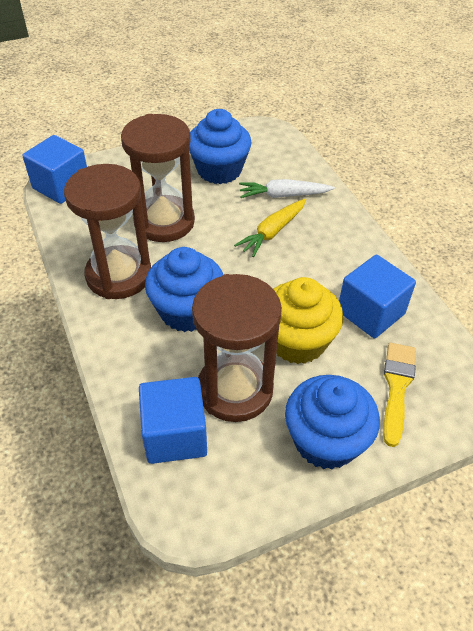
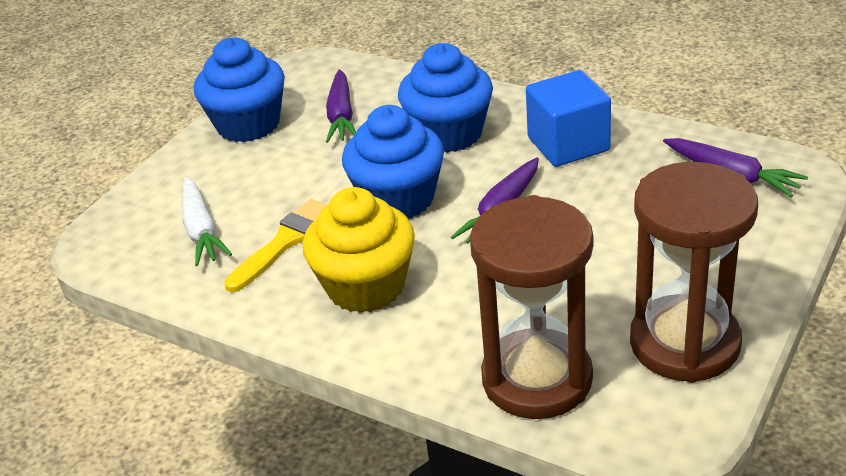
blue cube: 3 -> 1
brown hourglass: 3 -> 2
purple carrot: 0 -> 3
yellow carrot: 1 -> 0

